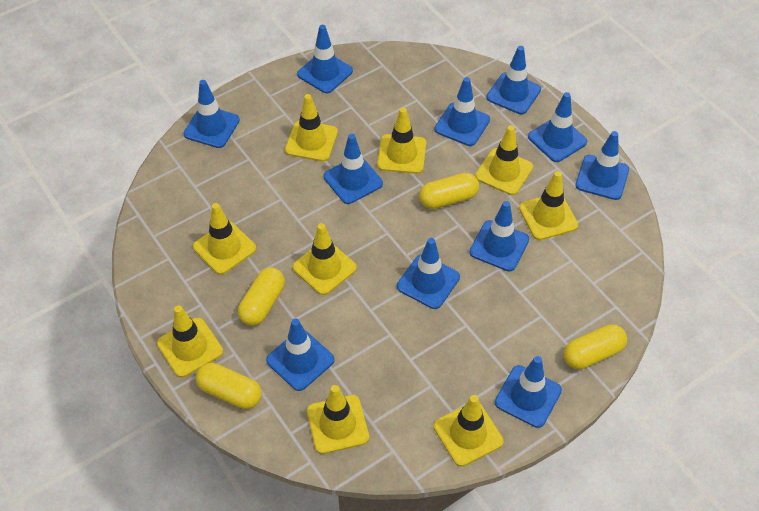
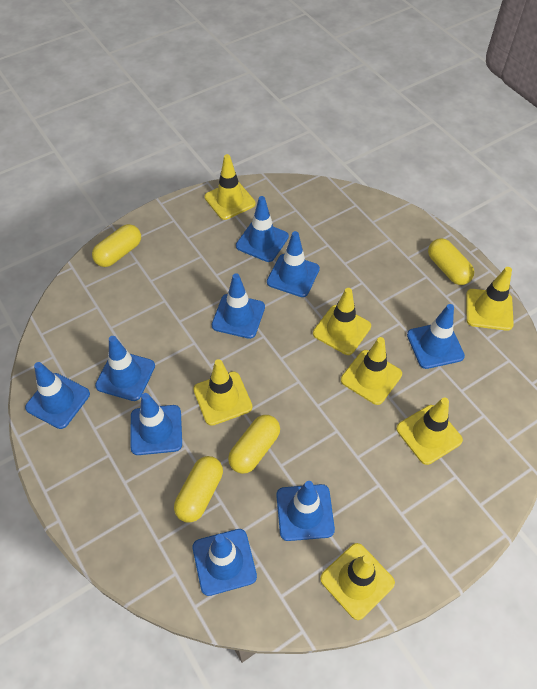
blue traffic cone: 11 -> 9
yellow traffic cone: 9 -> 7

